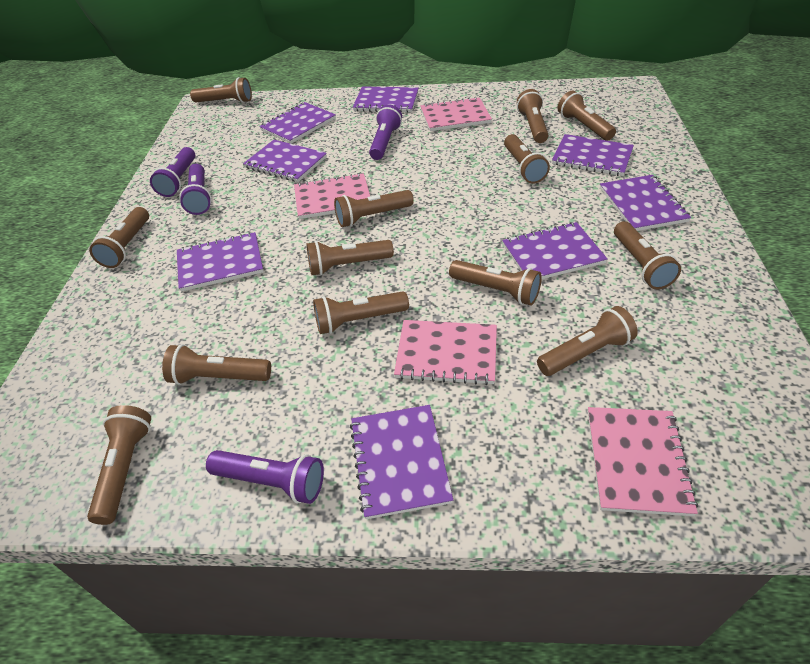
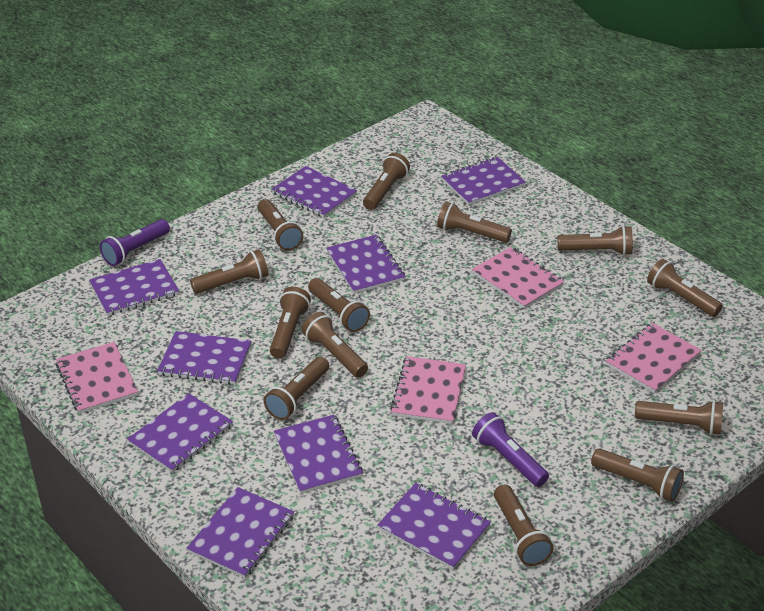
purple flashlight: 4 -> 2
purple notebook: 8 -> 9

